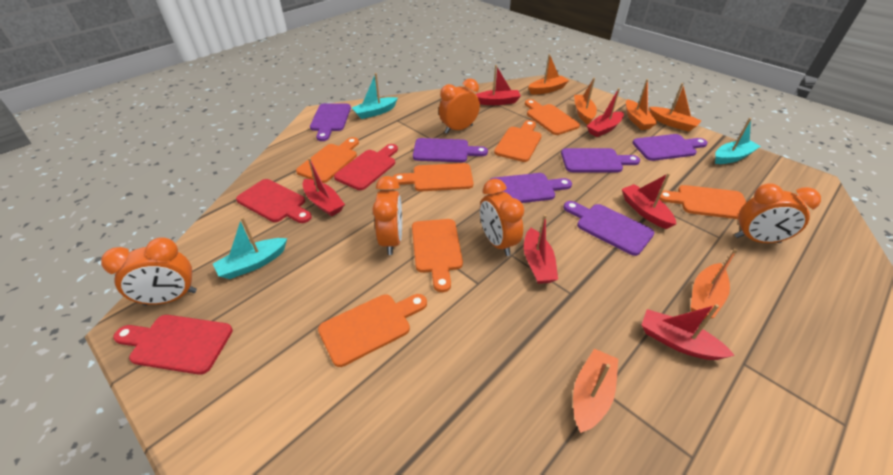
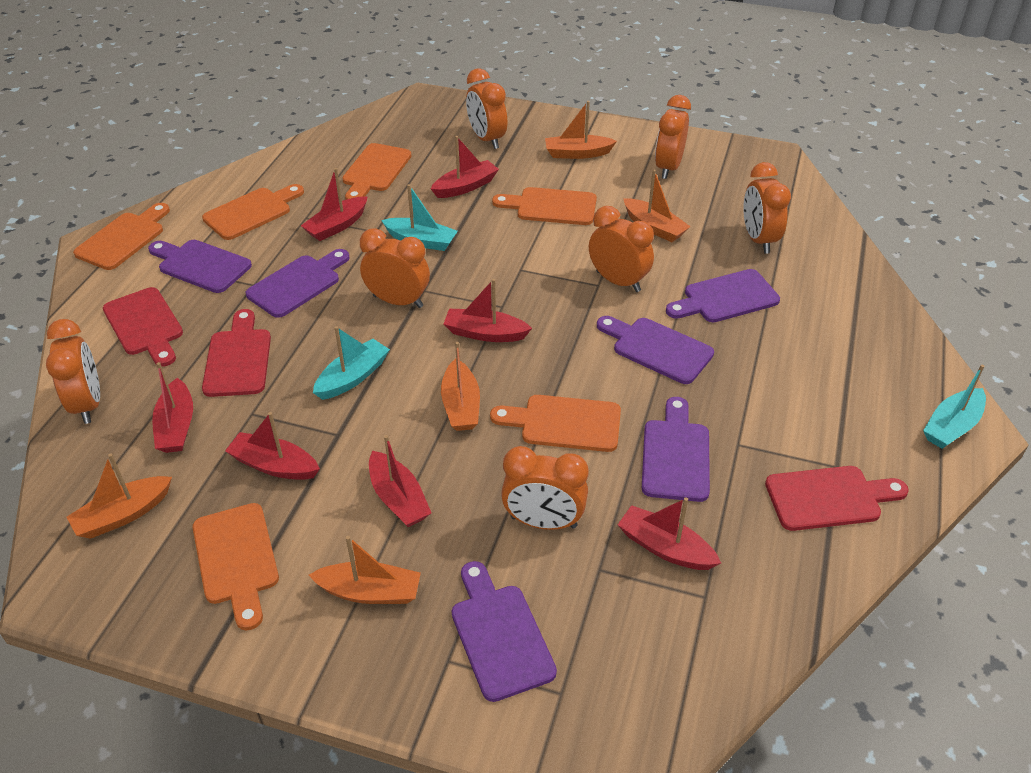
orange boat: 6 -> 5
orange clock: 5 -> 7
orange cutting board: 7 -> 6
red boat: 6 -> 7

